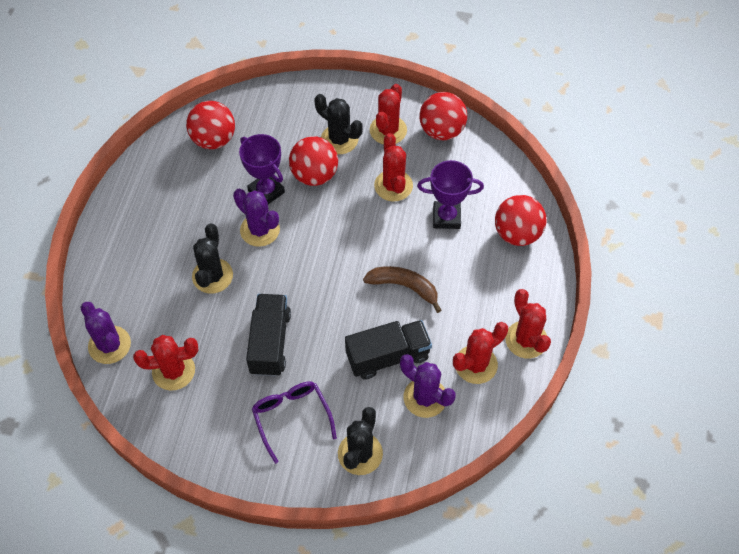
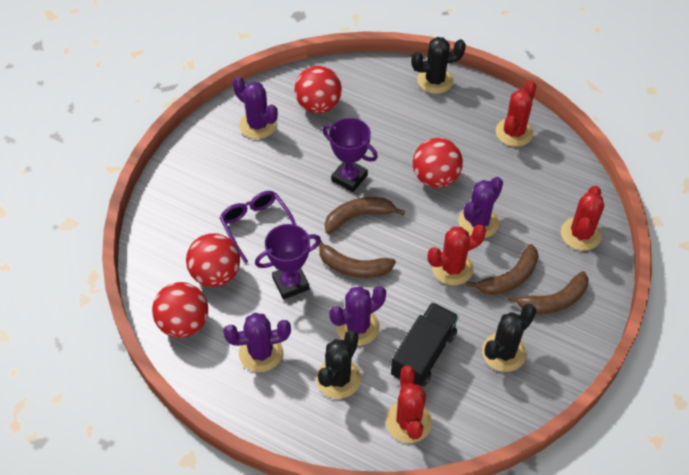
black truck: 2 -> 1
brown banana: 1 -> 4
purple cactus: 3 -> 4
red cactus: 5 -> 4

